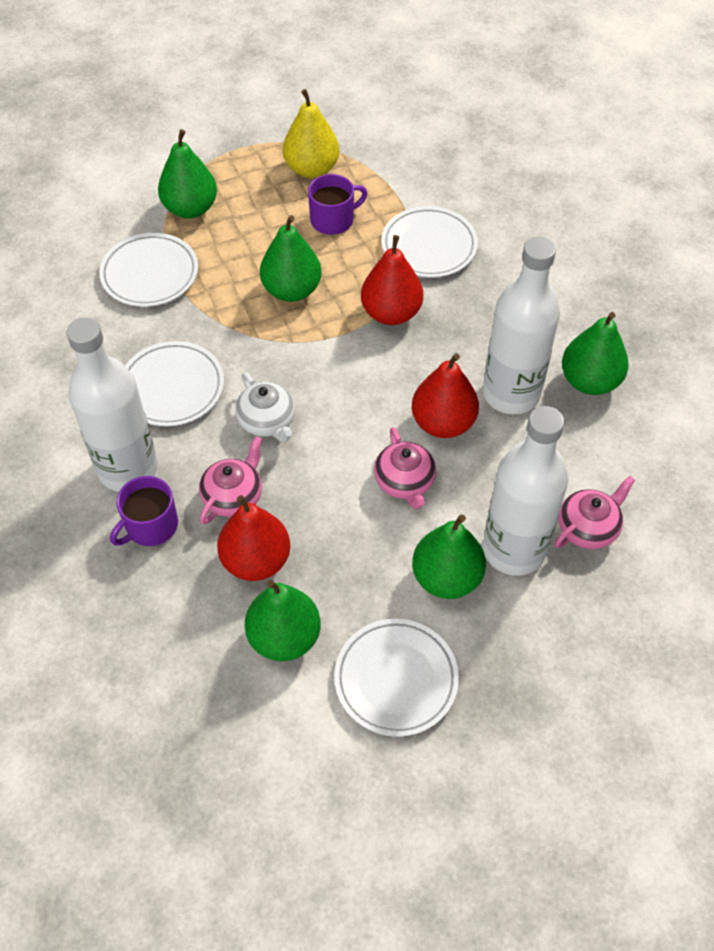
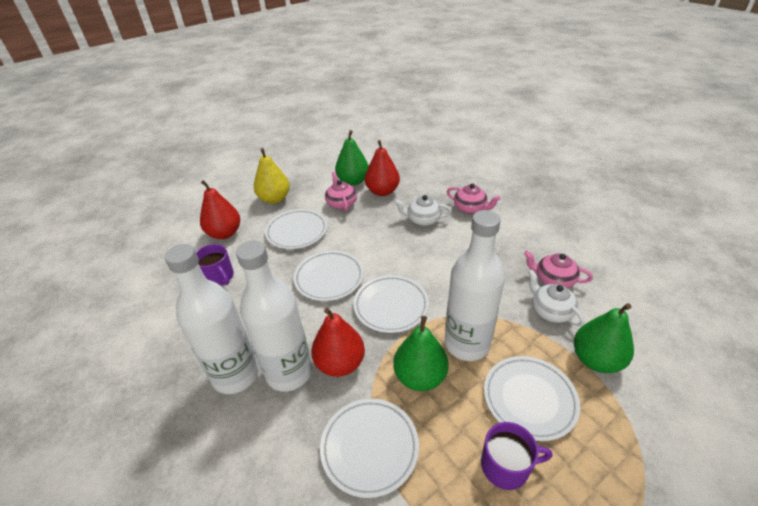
green pear: 5 -> 3
white plate: 4 -> 5
white teapot: 1 -> 2

